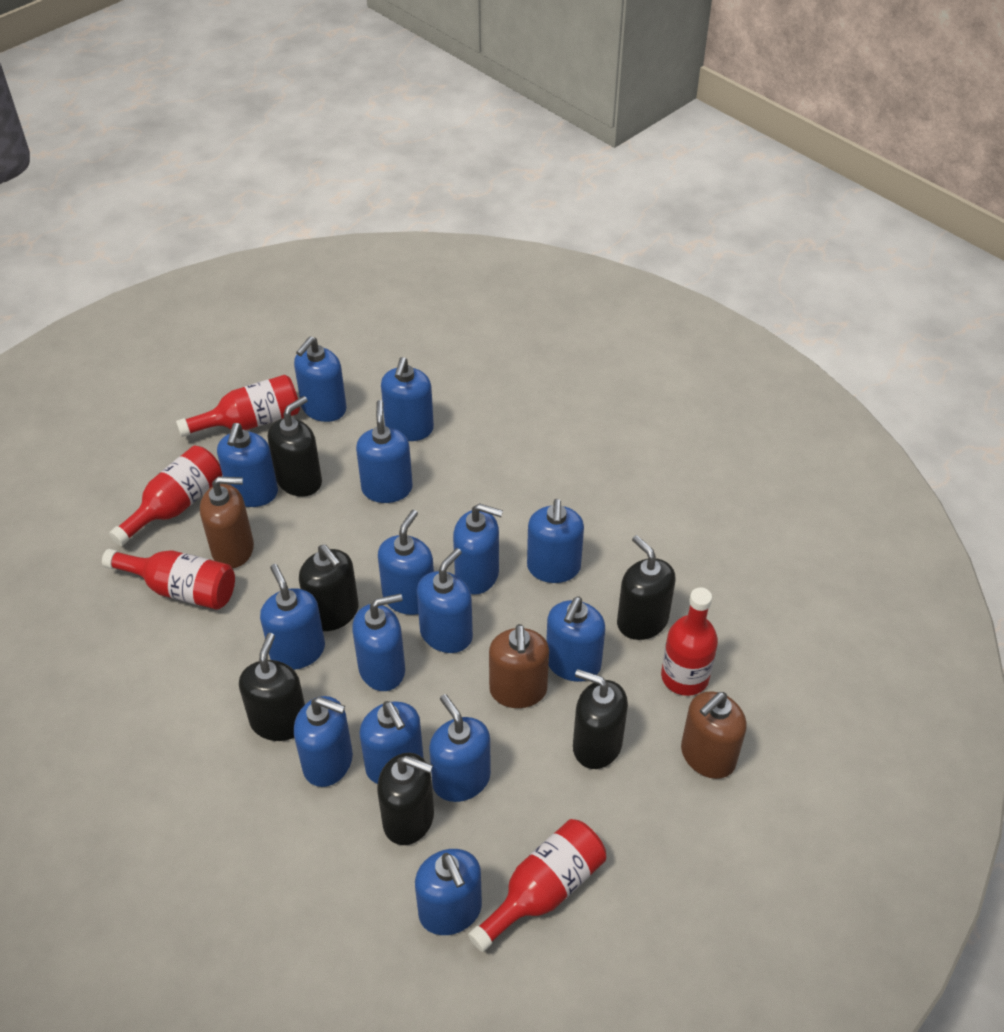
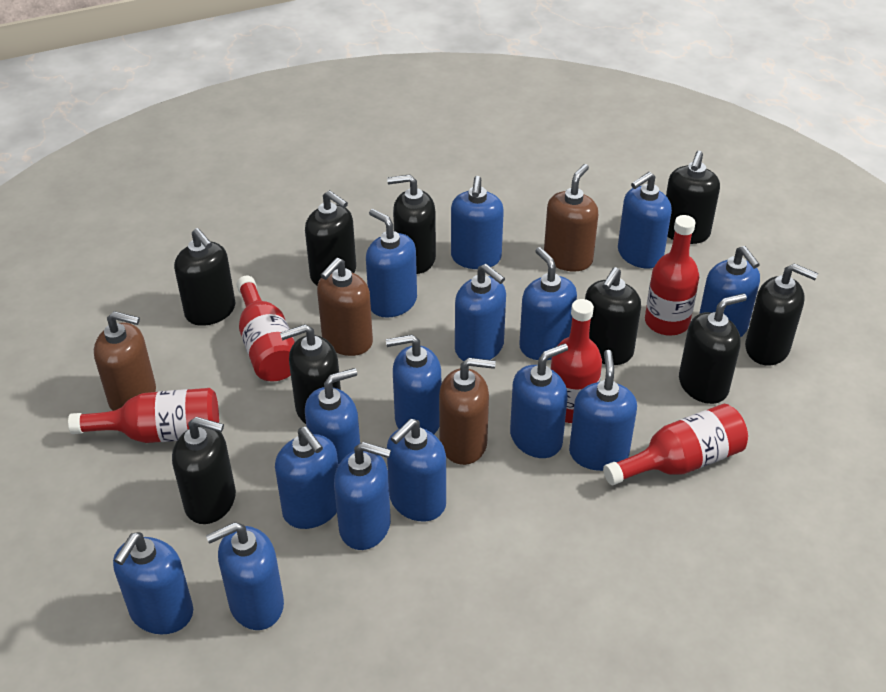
black soap dispenser: 6 -> 9
brown soap dispenser: 3 -> 4

